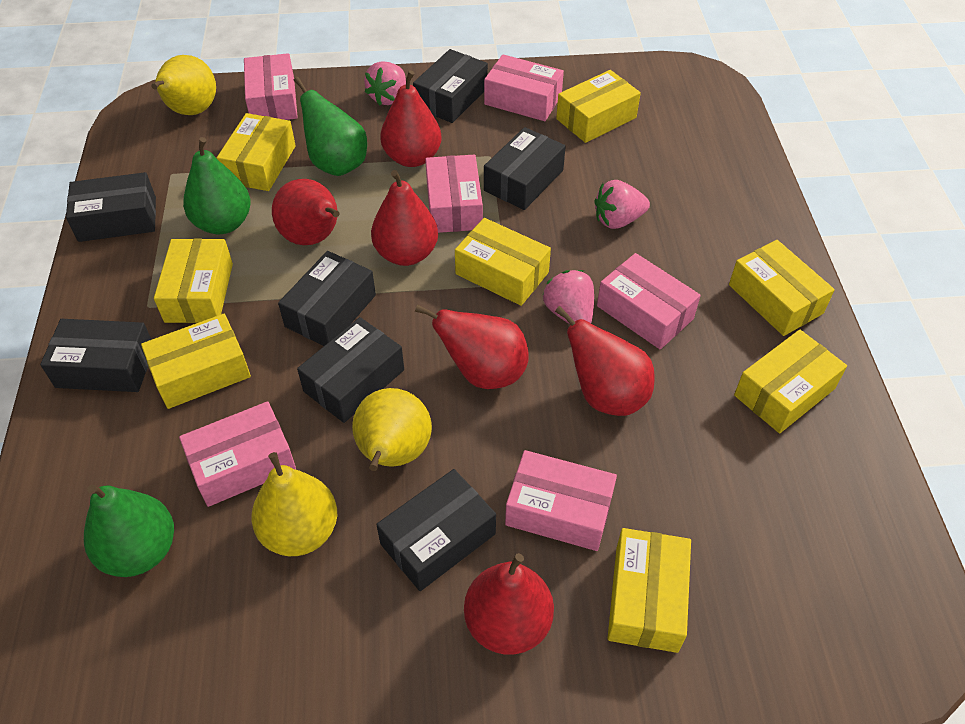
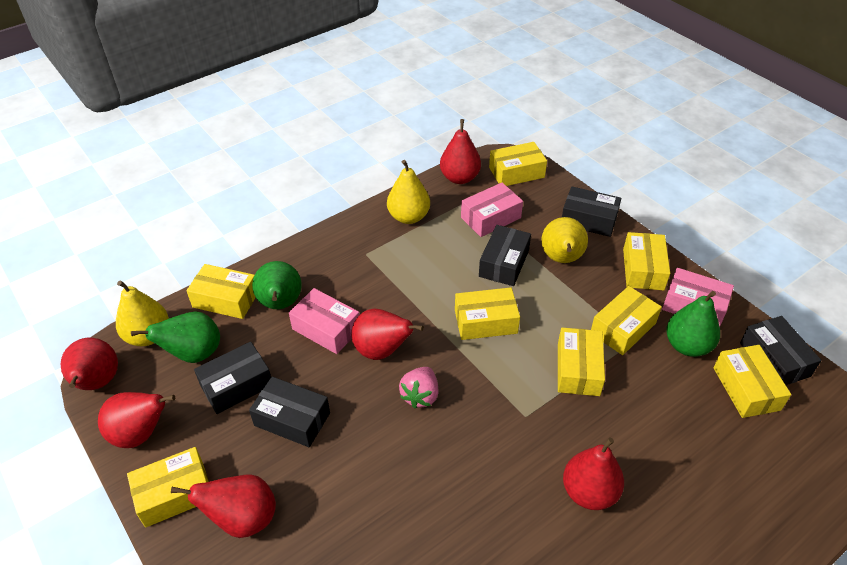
black box: 7 -> 5
pink box: 6 -> 3
pink strawberry: 3 -> 1

